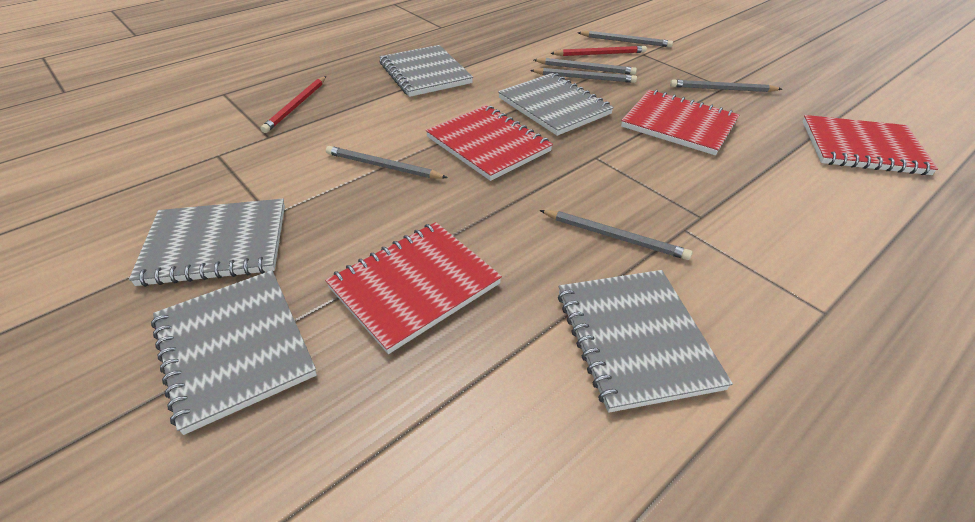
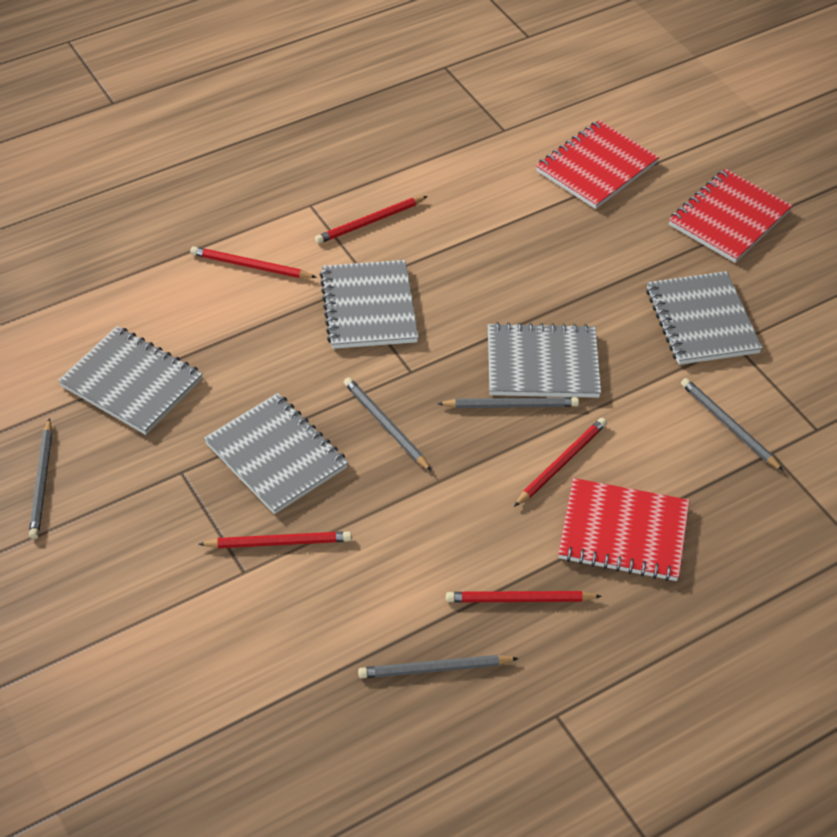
grey pencil: 6 -> 5
red notebook: 4 -> 3
red pencil: 2 -> 5

